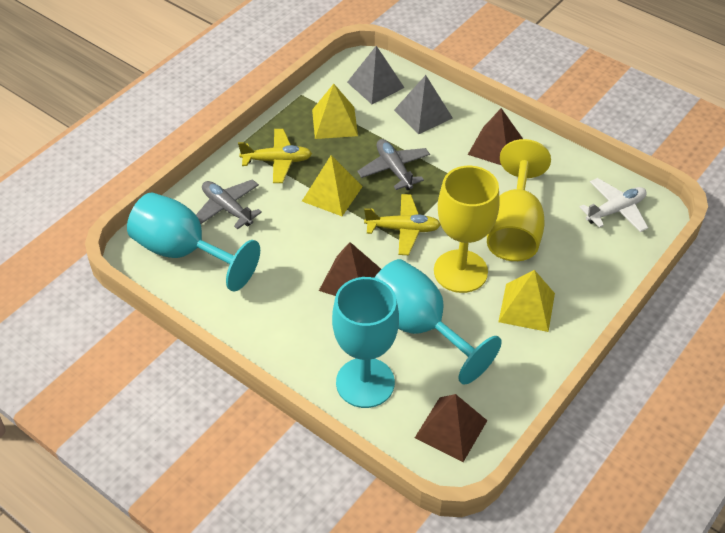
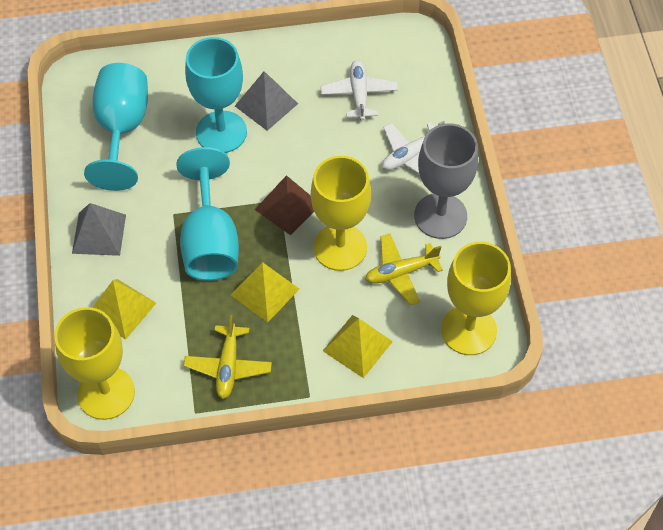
brown pyramid: 3 -> 1
grey goblet: 0 -> 1
grey plane: 2 -> 0
white plane: 1 -> 2
yellow goblet: 2 -> 3

